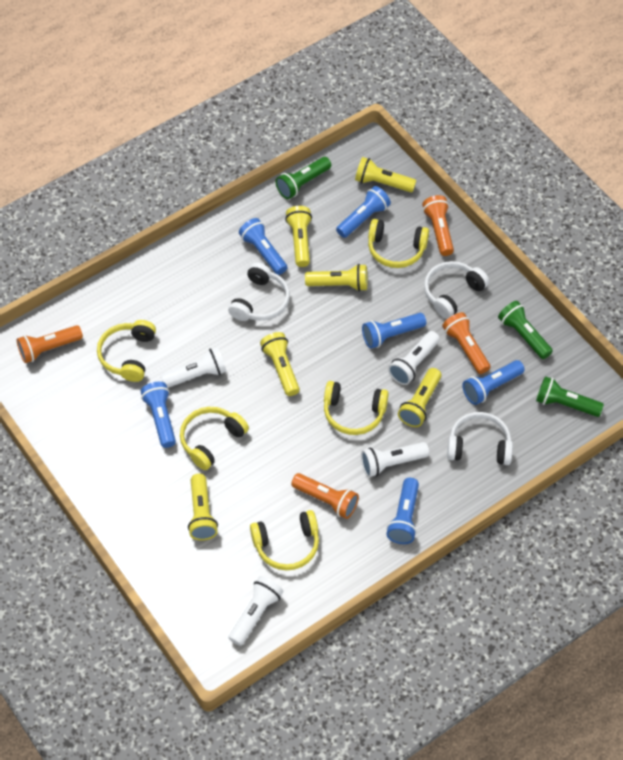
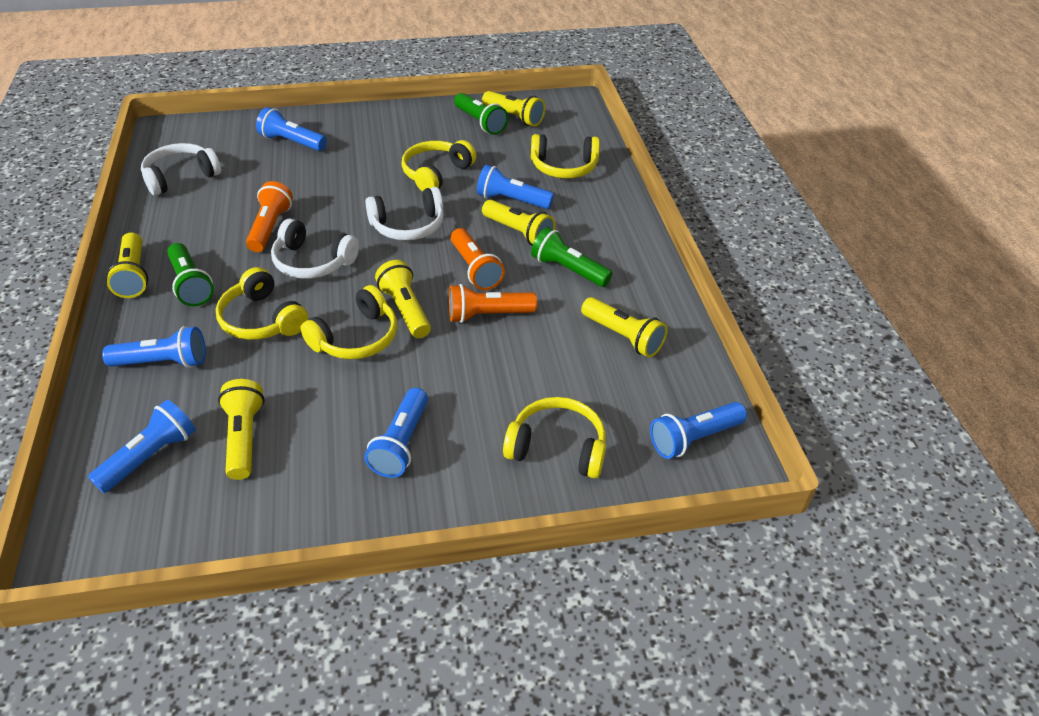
orange flashlight: 4 -> 3
white flashlight: 4 -> 0

